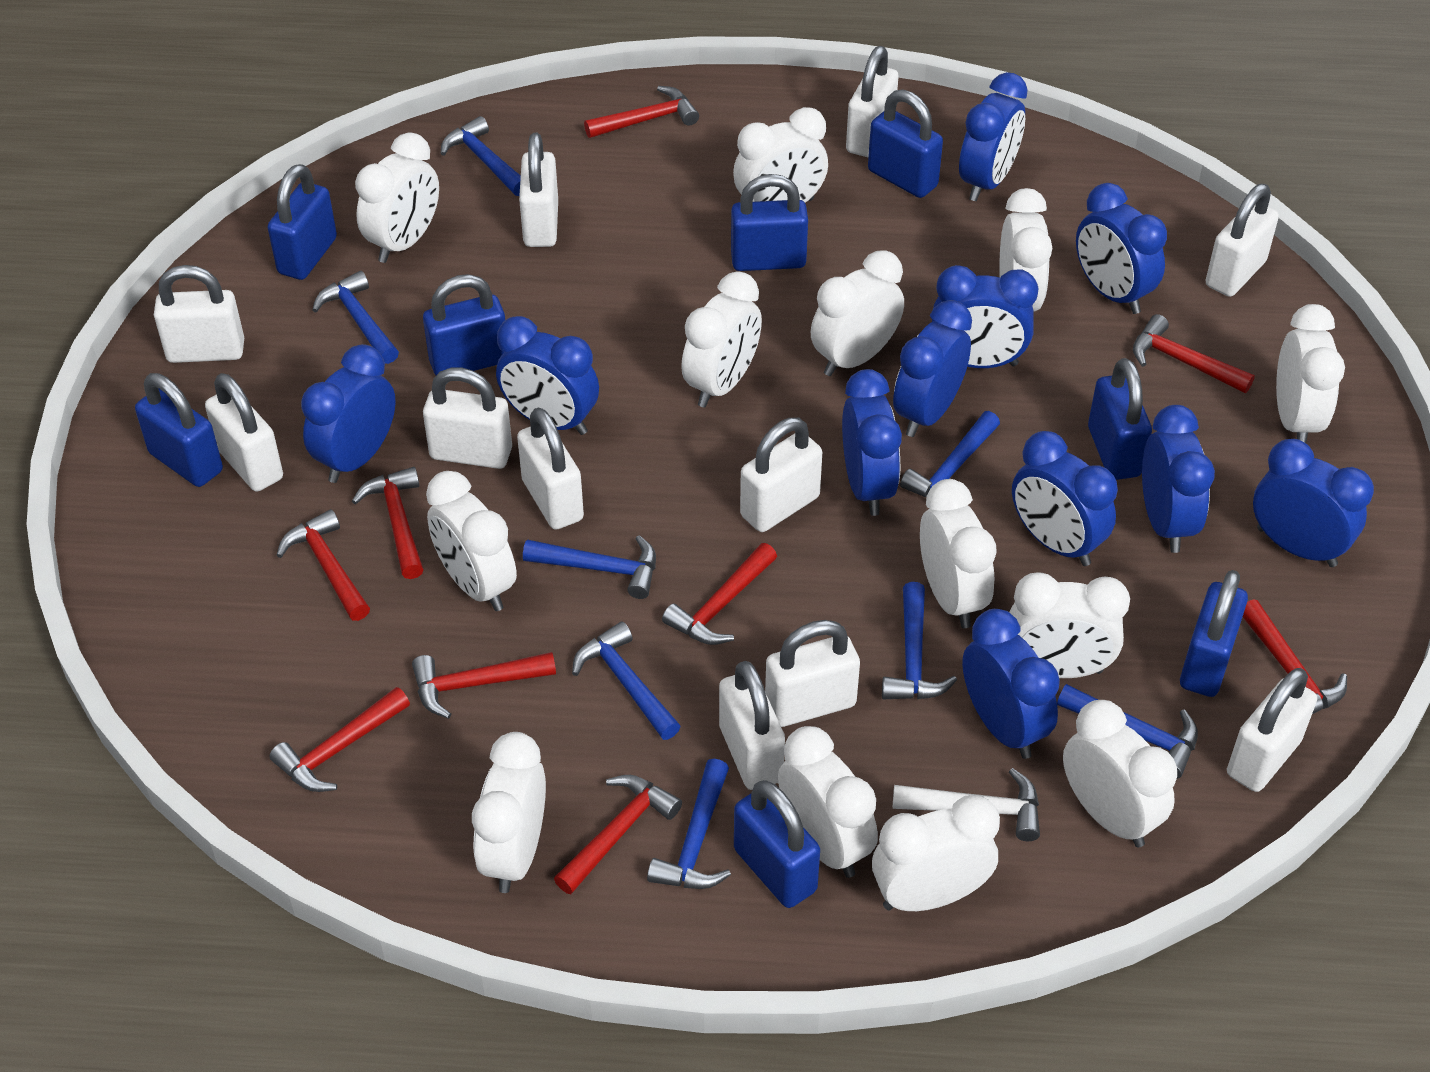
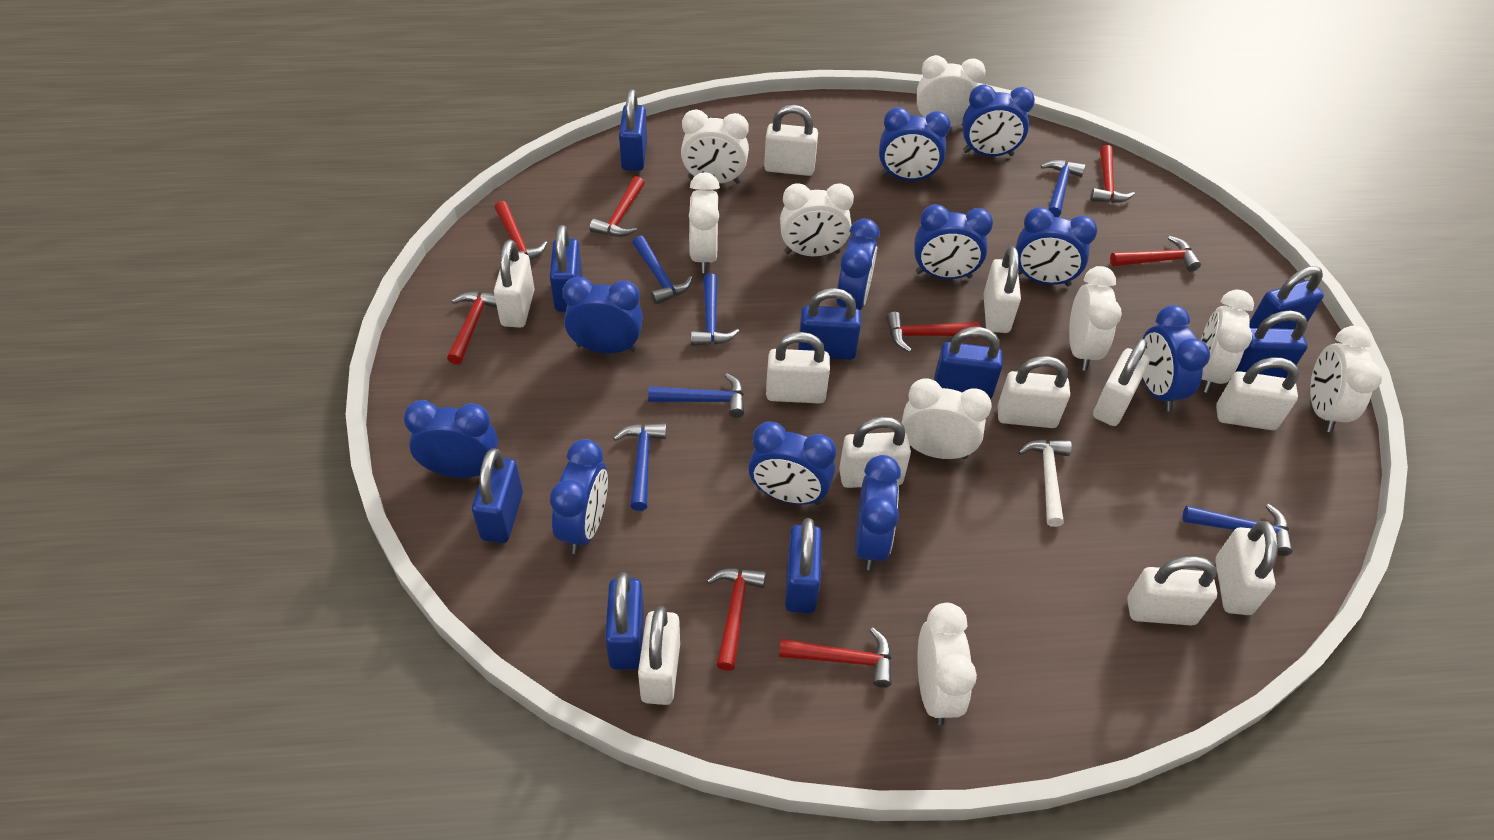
blue hammer: 8 -> 6
blue padlock: 8 -> 9
red hammer: 9 -> 8
white clock: 13 -> 9

